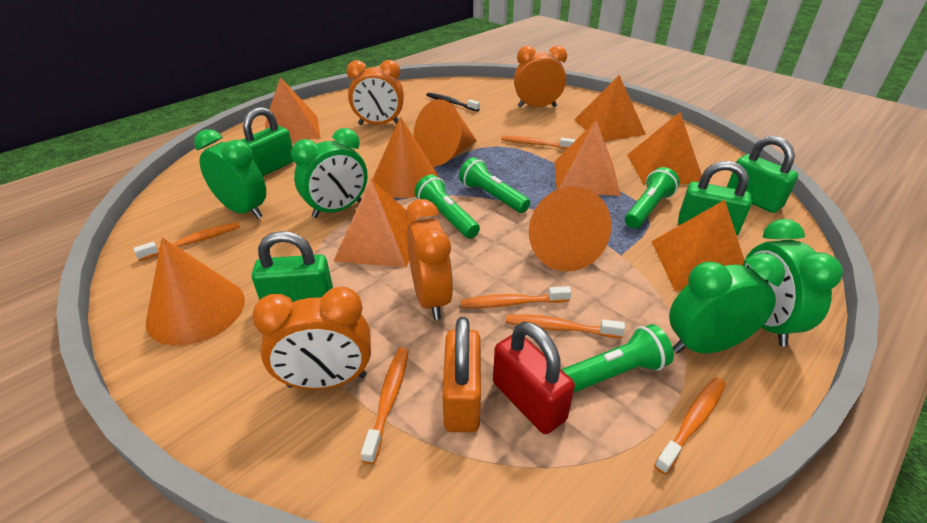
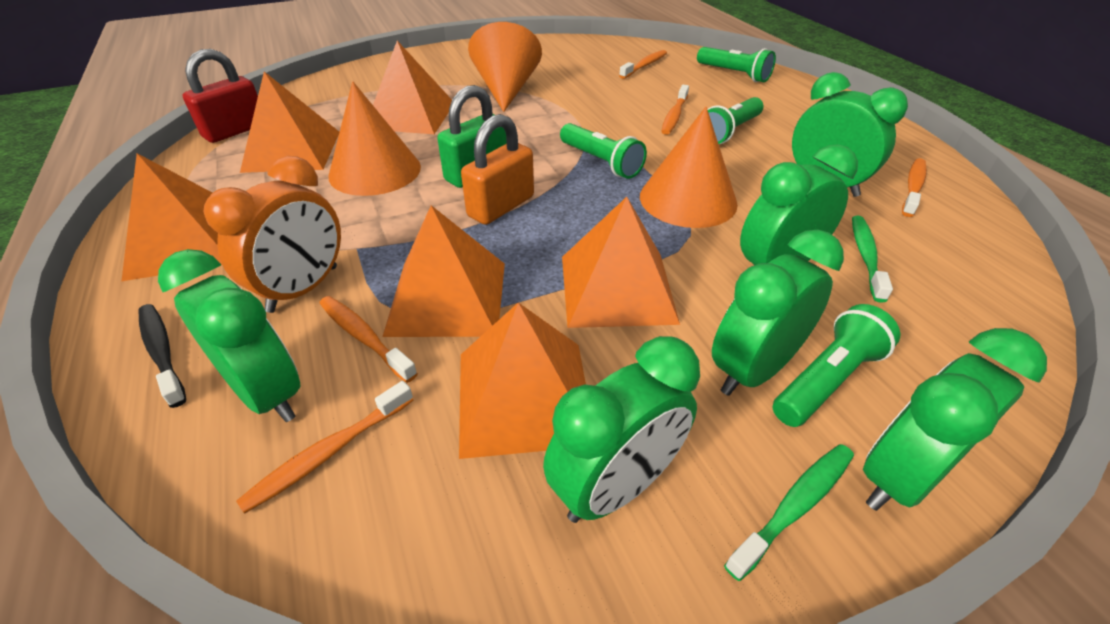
green clock: 4 -> 6
green padlock: 4 -> 1
green toothbrush: 0 -> 2
orange clock: 4 -> 1
orange cone: 4 -> 3
orange toothbrush: 6 -> 5

